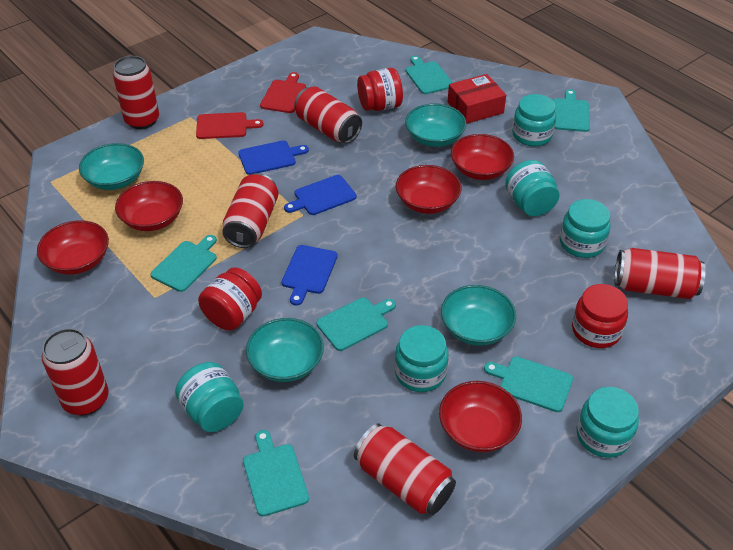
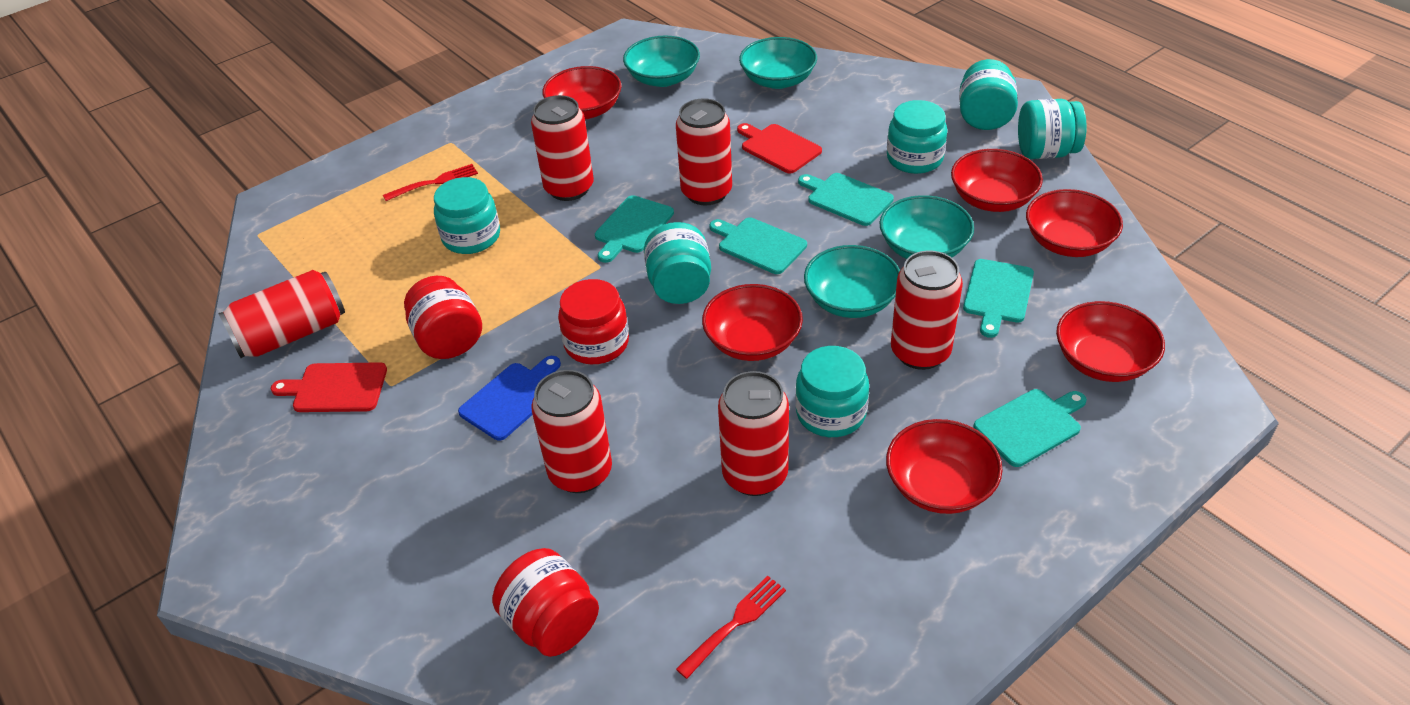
blue cutting board: 3 -> 1
red bowl: 5 -> 6
red box: 1 -> 0
red fork: 0 -> 2
turquoise cutting board: 6 -> 5

